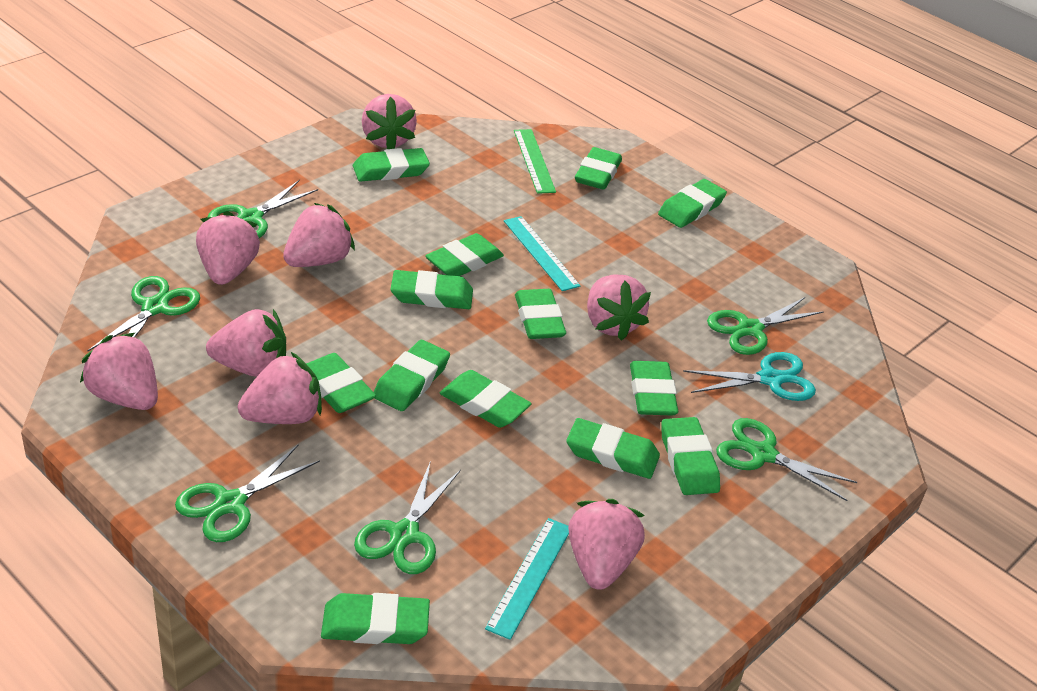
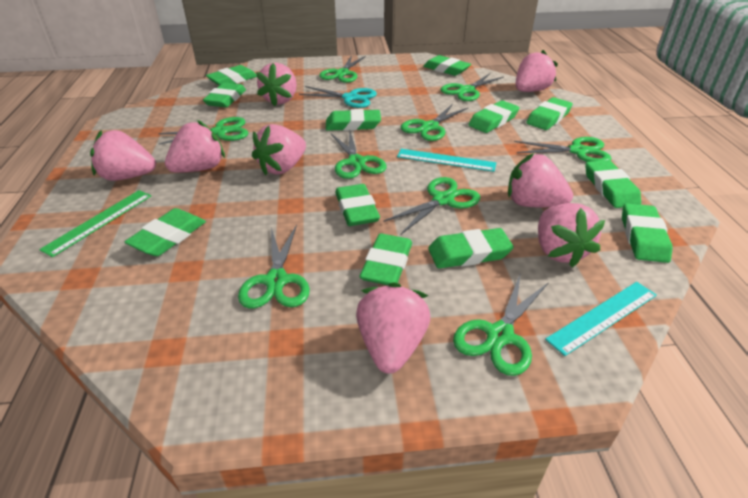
green eraser: 13 -> 12
green scissors: 6 -> 9

